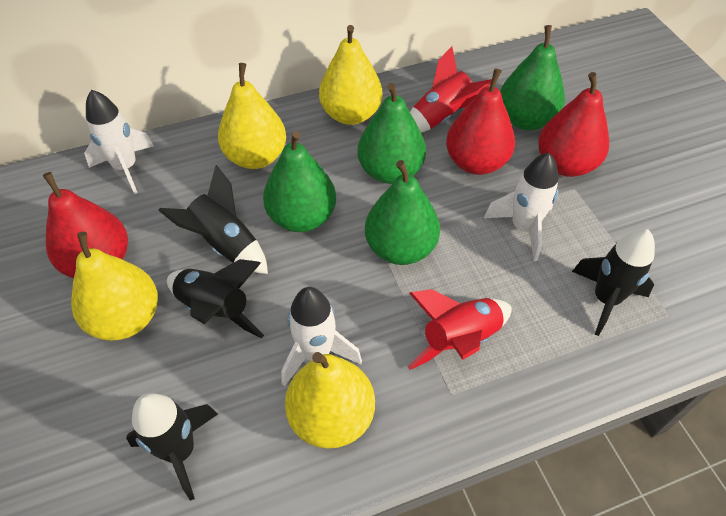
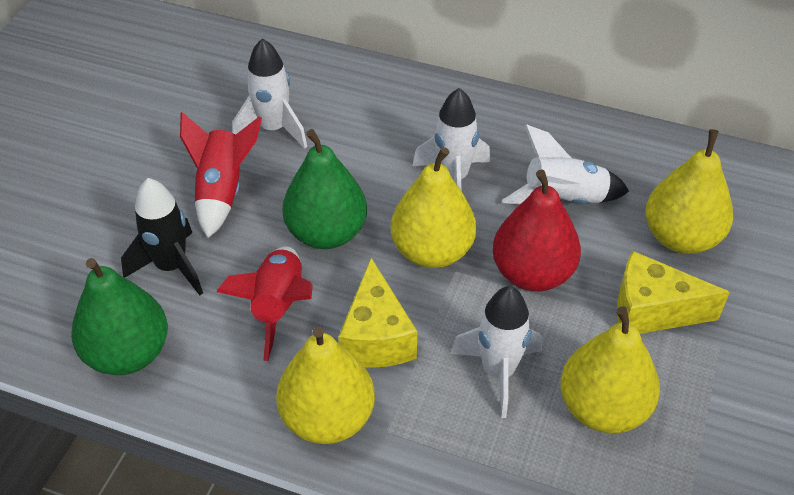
black rocket: 4 -> 1
green pear: 4 -> 2
red pear: 3 -> 1
white rocket: 3 -> 4
yellow cheese: 0 -> 2

